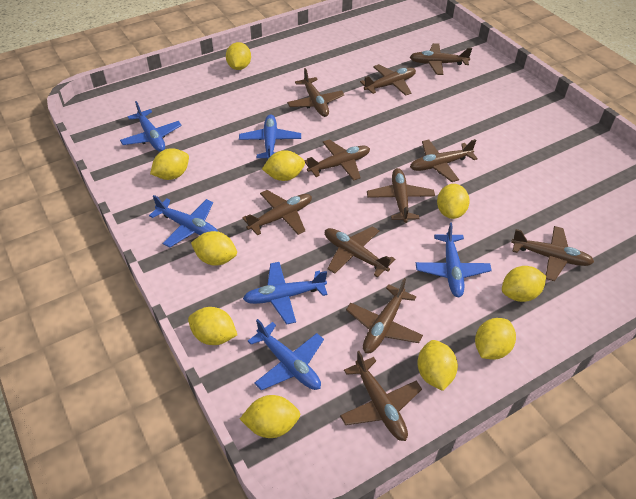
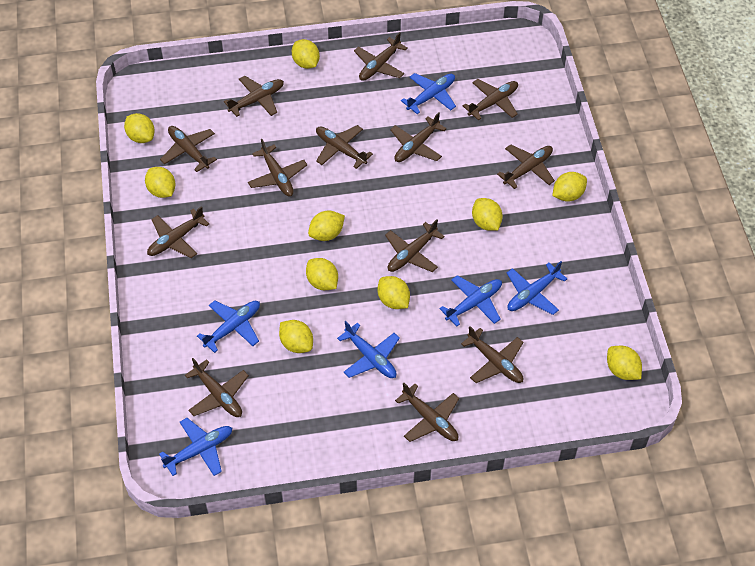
brown plane: 11 -> 13

